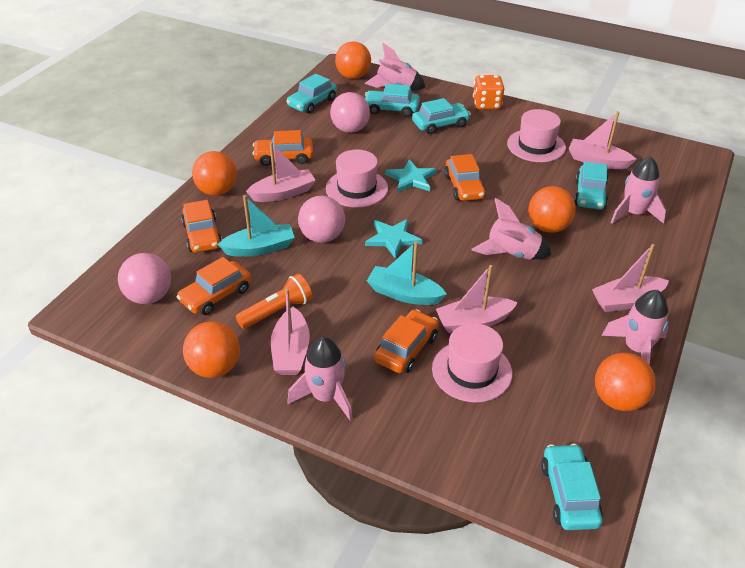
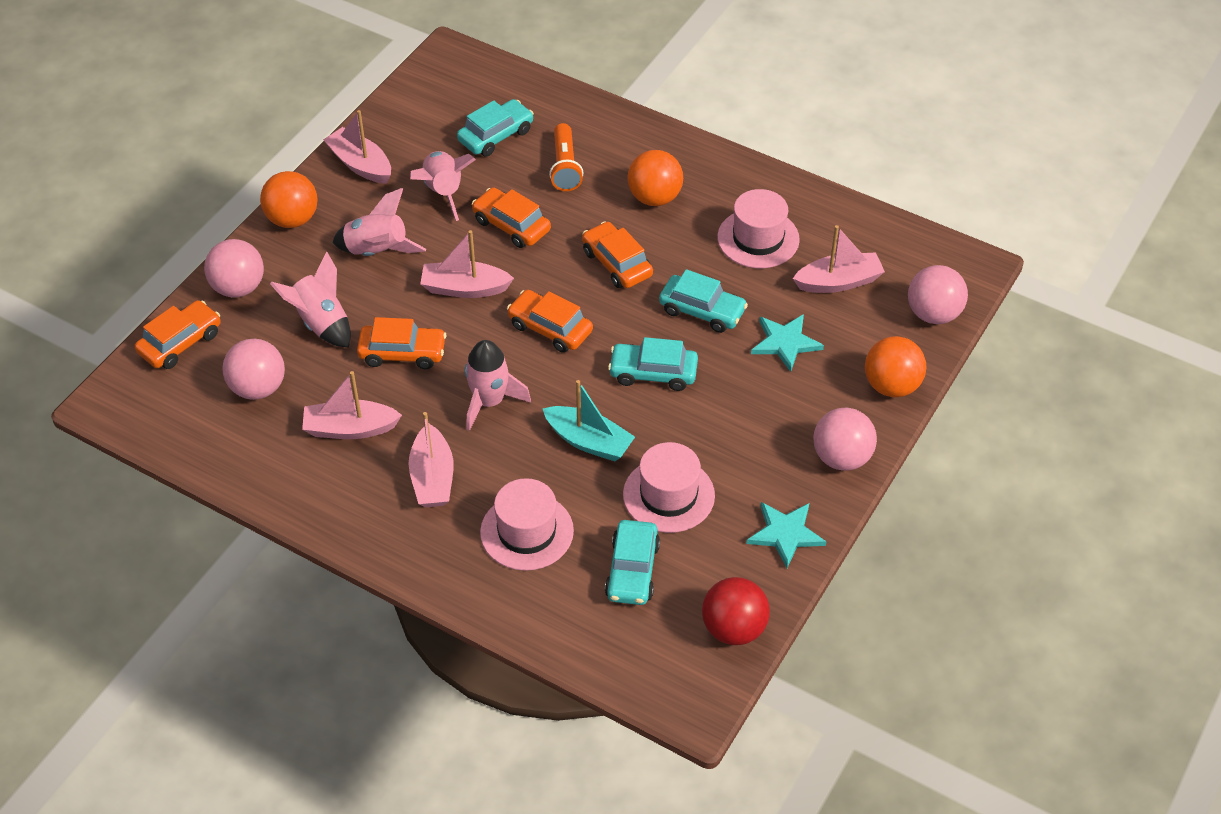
orange ball: 5 -> 3
orange dice: 1 -> 0
pink ball: 3 -> 4
pink rocket: 5 -> 4
red ball: 0 -> 1
turquoise boat: 2 -> 1
turquoise car: 5 -> 4

